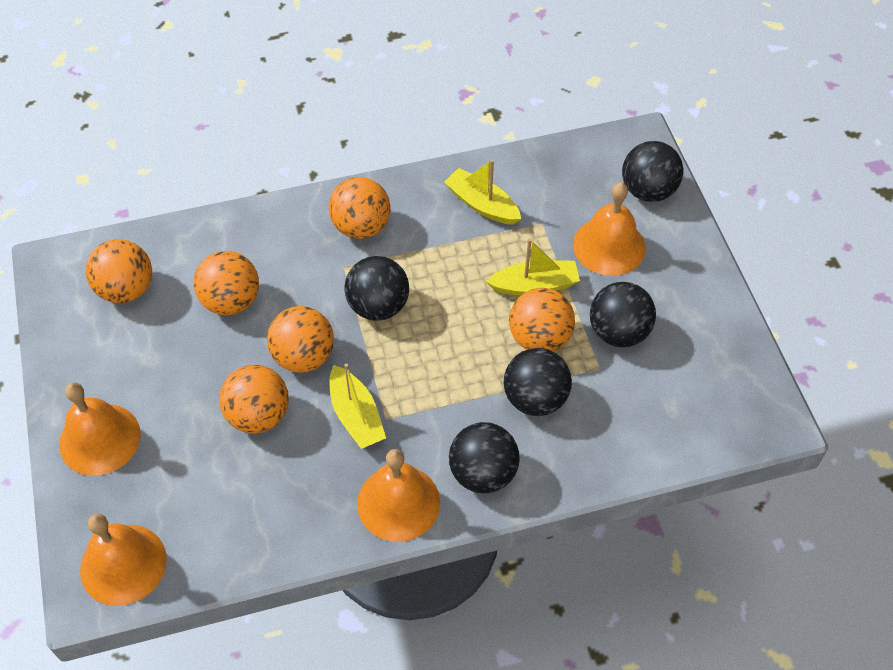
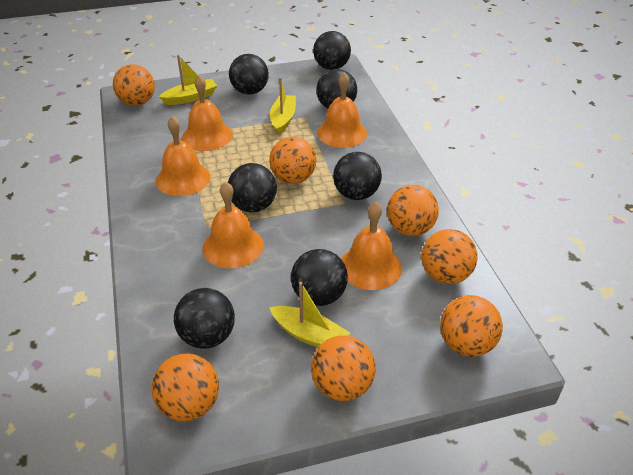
black ball: 5 -> 7
orange ball: 6 -> 7
orange bell: 4 -> 5

